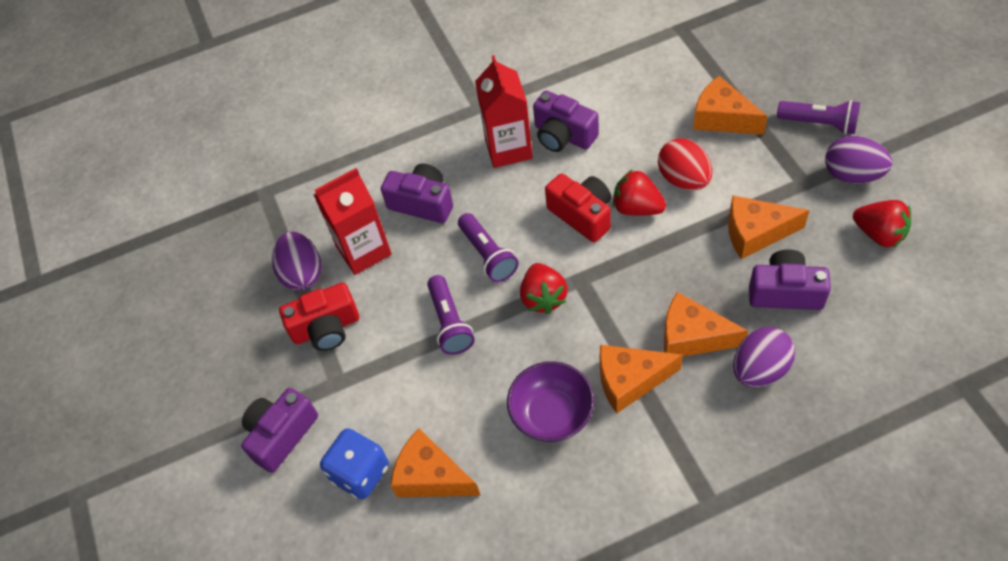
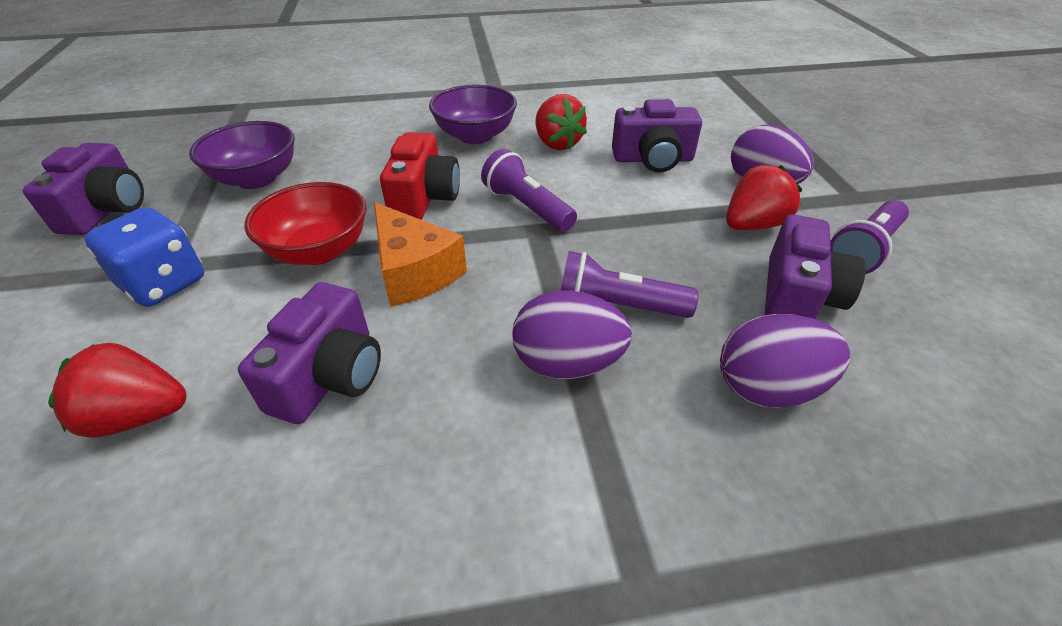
orange cheese: 5 -> 1
purple bowl: 1 -> 2
red bowl: 0 -> 1
red camera: 2 -> 1
red carton: 2 -> 0
red egg: 1 -> 0

